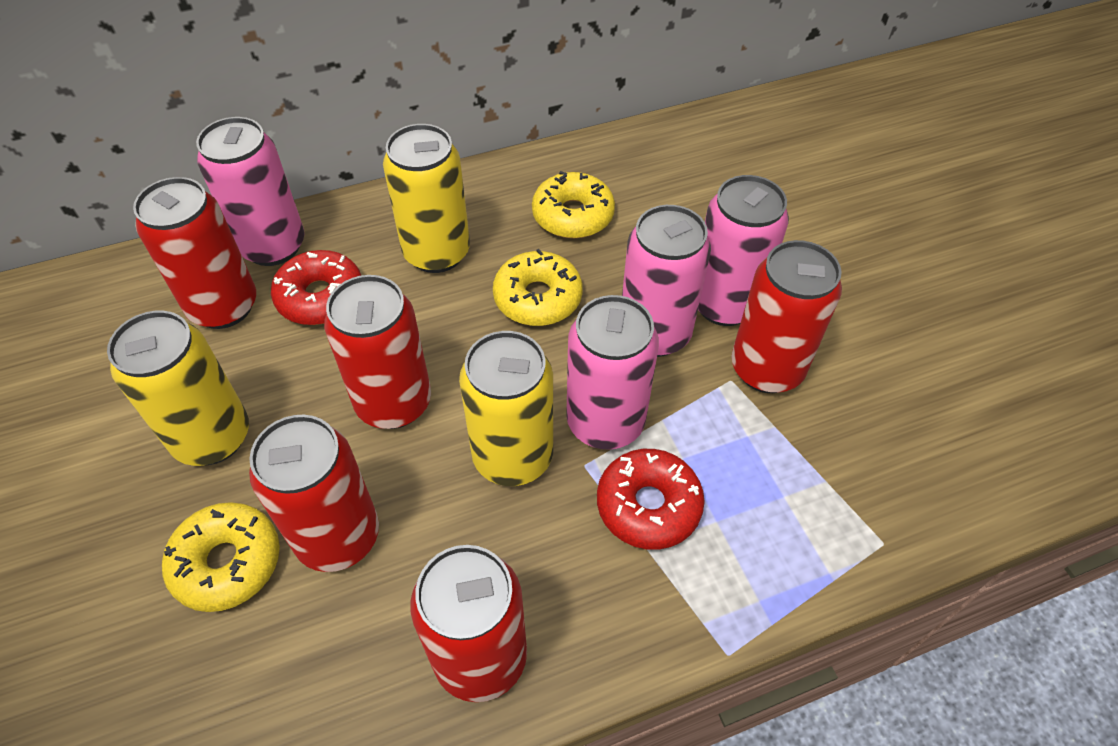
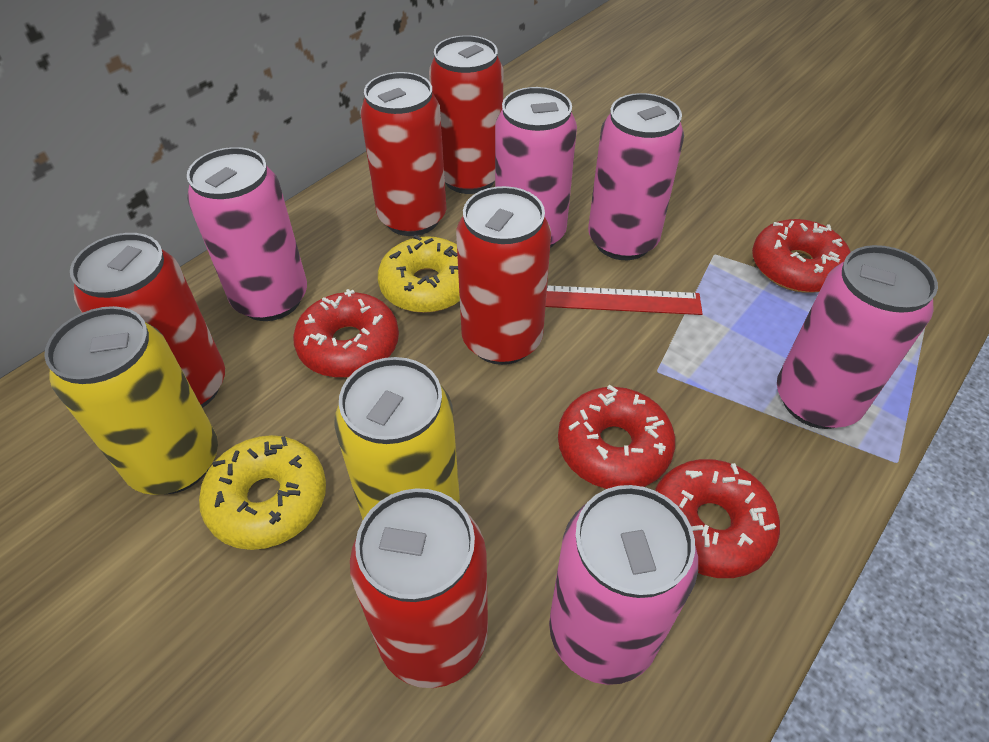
pink can: 4 -> 5
red donut: 2 -> 4
red ruler: 0 -> 1
yellow can: 3 -> 2
yellow donut: 3 -> 2

